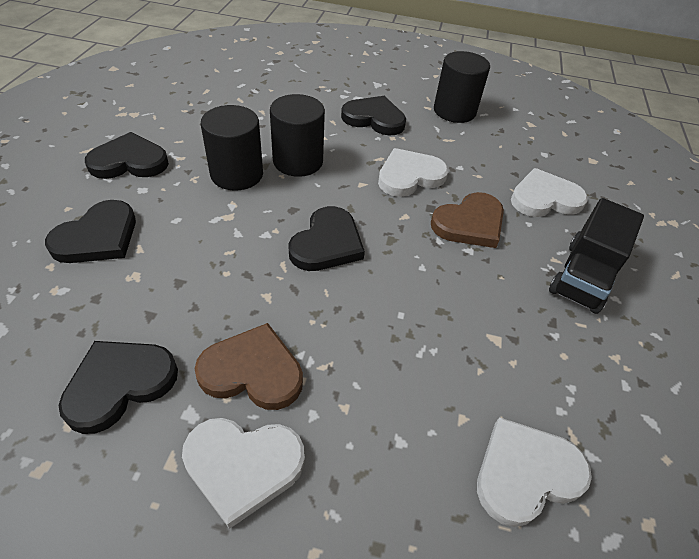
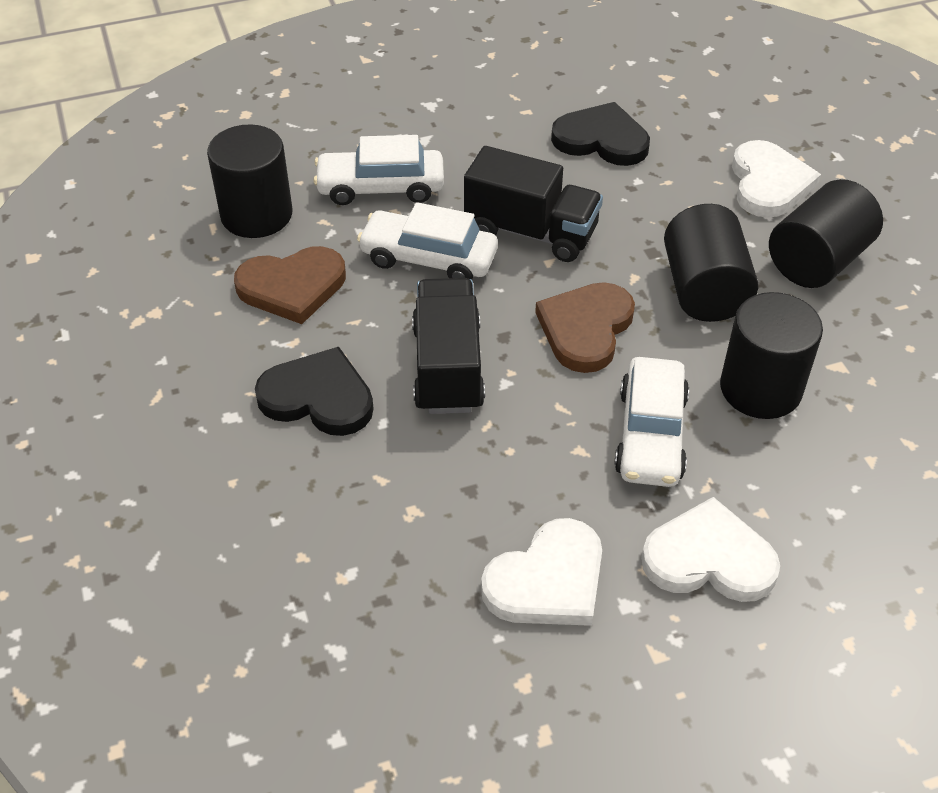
black cylinder: 3 -> 4
black heart: 5 -> 2
black truck: 1 -> 2
white car: 0 -> 3
white heart: 4 -> 3

